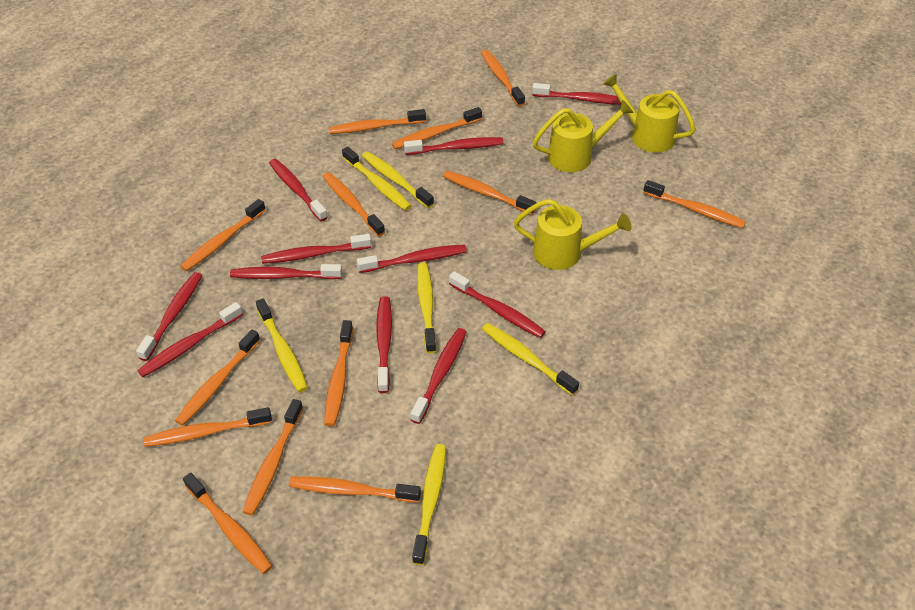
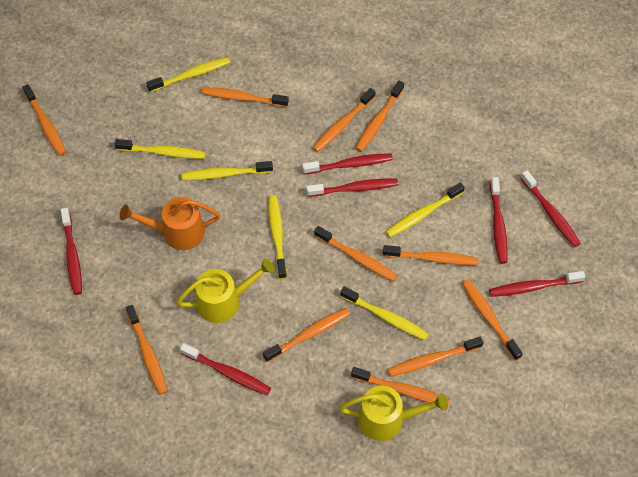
orange toothbrush: 13 -> 11
orange watering can: 0 -> 1
red toothbrush: 11 -> 7
yellow watering can: 3 -> 2

